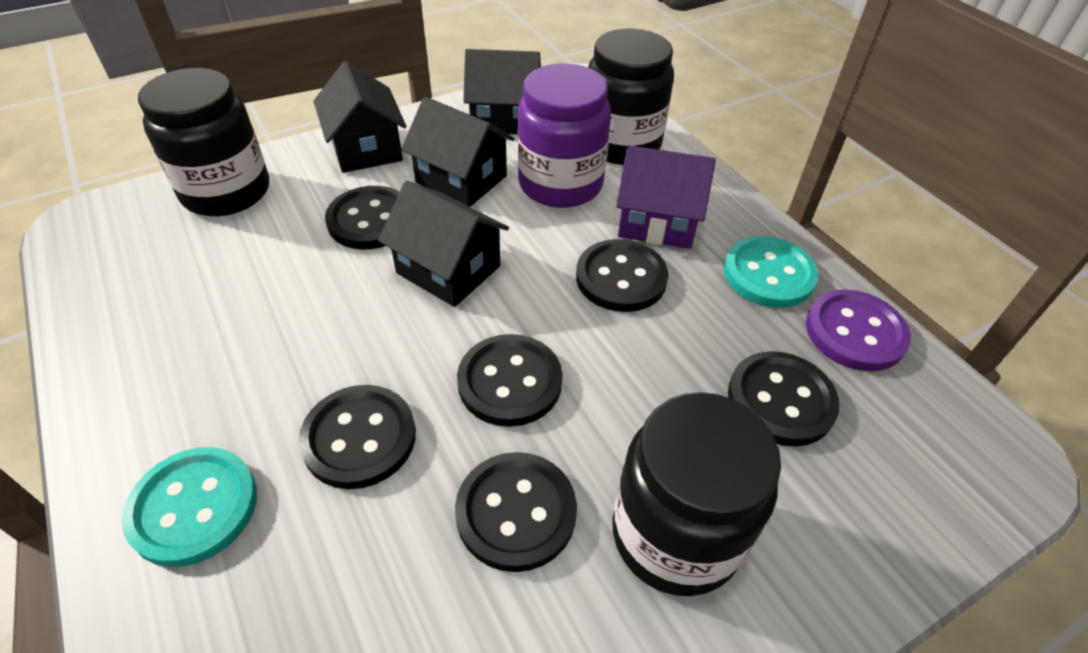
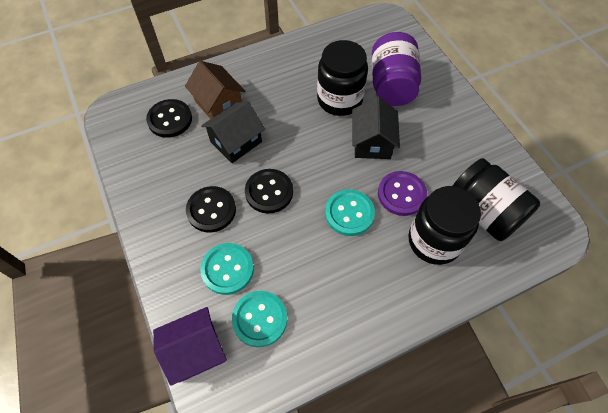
black button: 6 -> 3
black house: 4 -> 2
brown house: 0 -> 1
turquoise button: 2 -> 3

